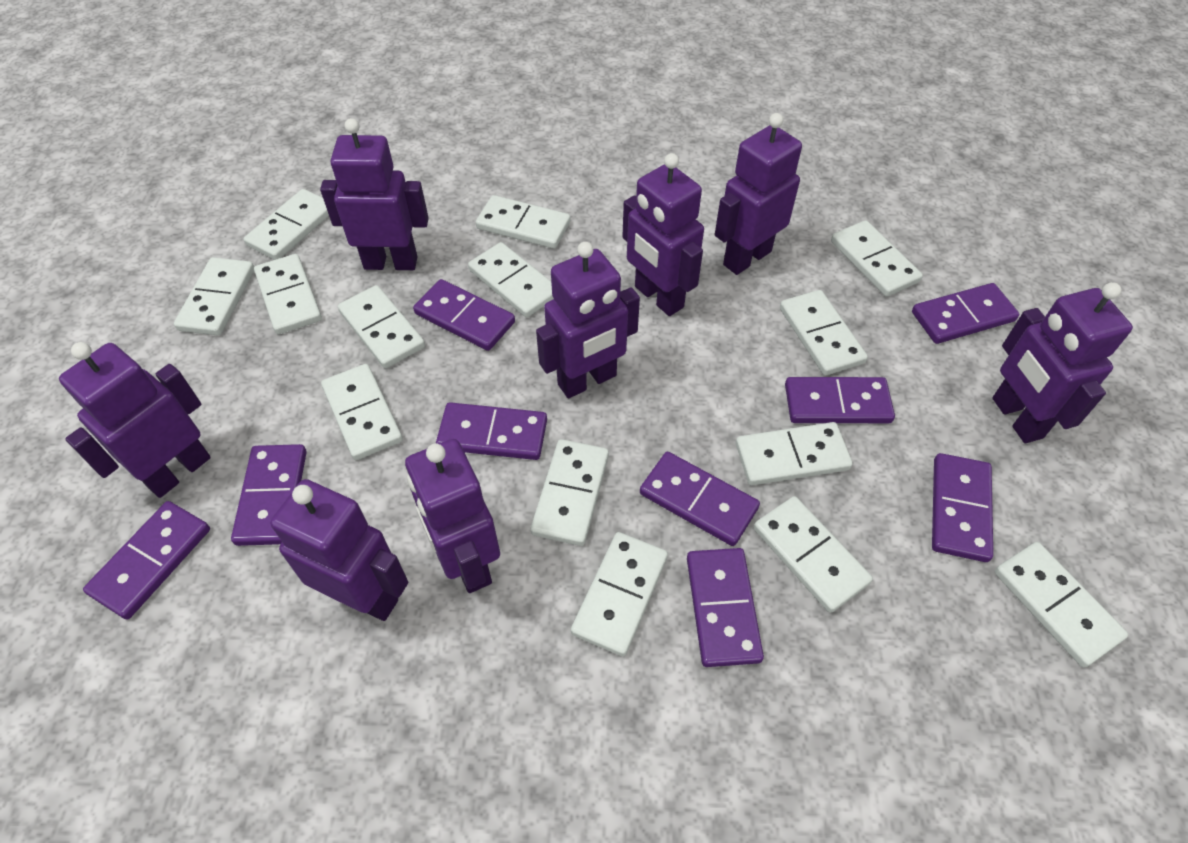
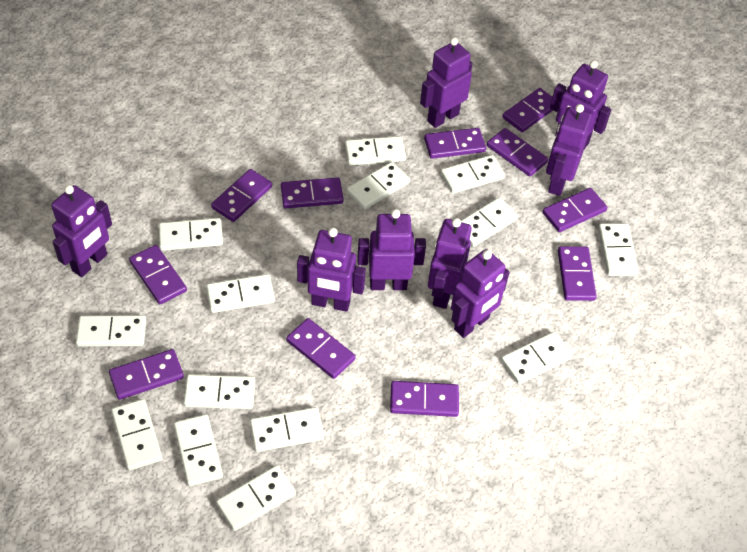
purple domino: 9 -> 11

